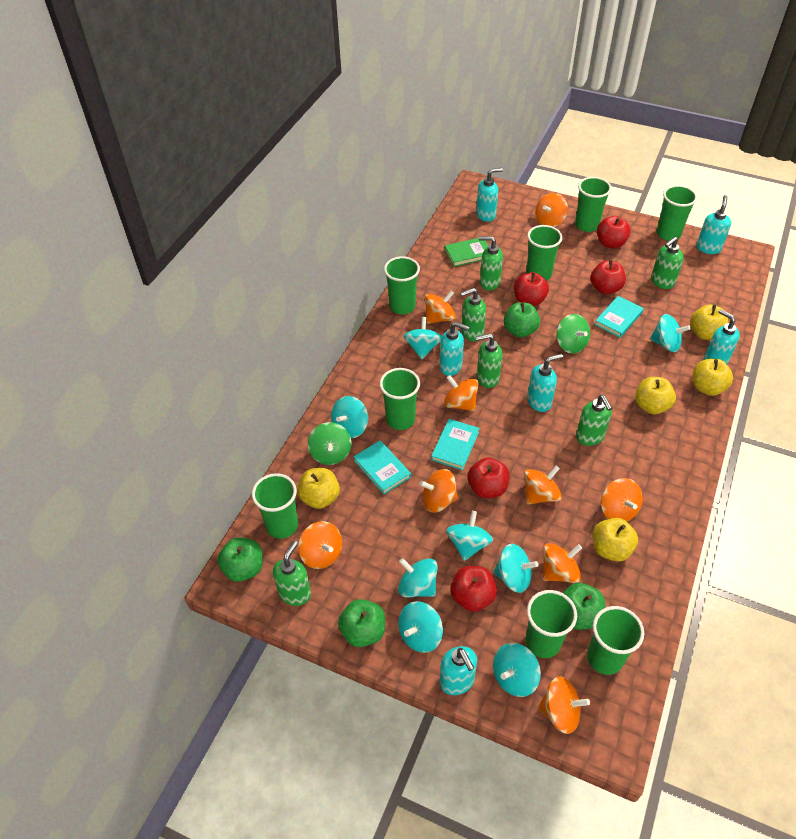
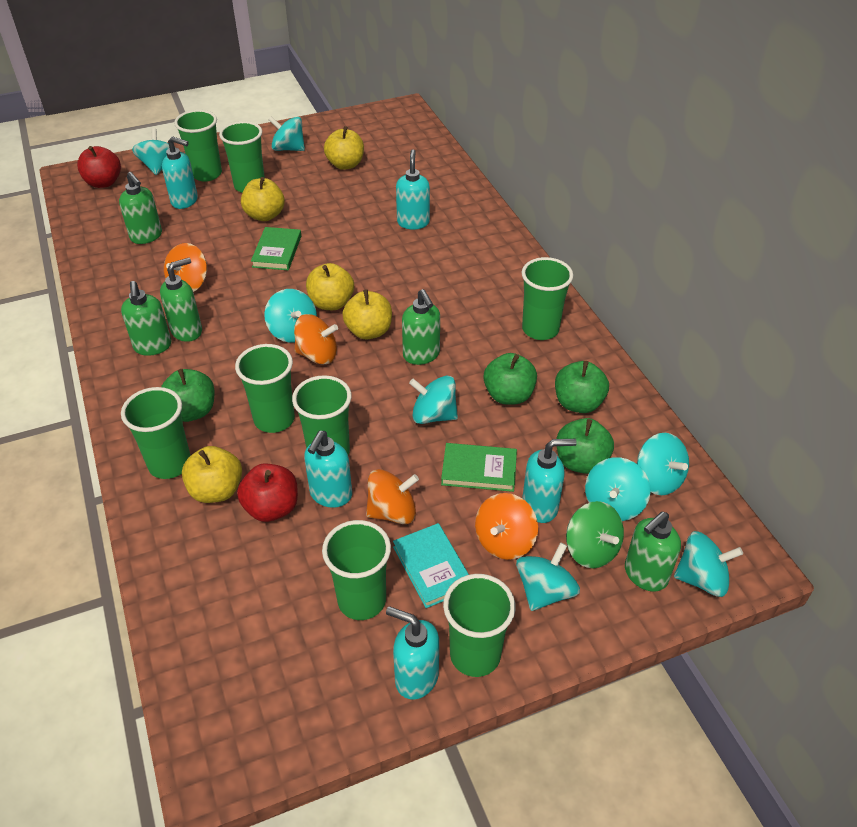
green book: 1 -> 2
green soap dispenser: 6 -> 5
green spinning top: 2 -> 1
orange spinning top: 9 -> 4
red apple: 5 -> 2
turquoise book: 3 -> 1
turquoise soap dispenser: 6 -> 5

